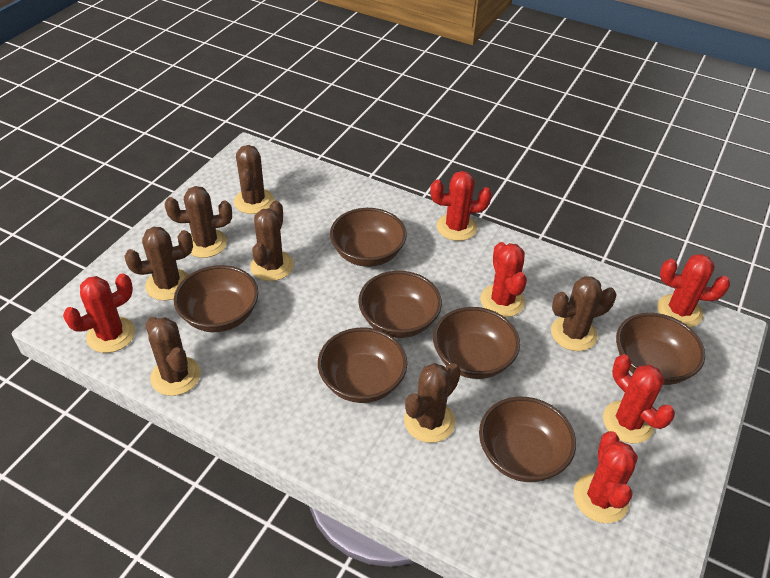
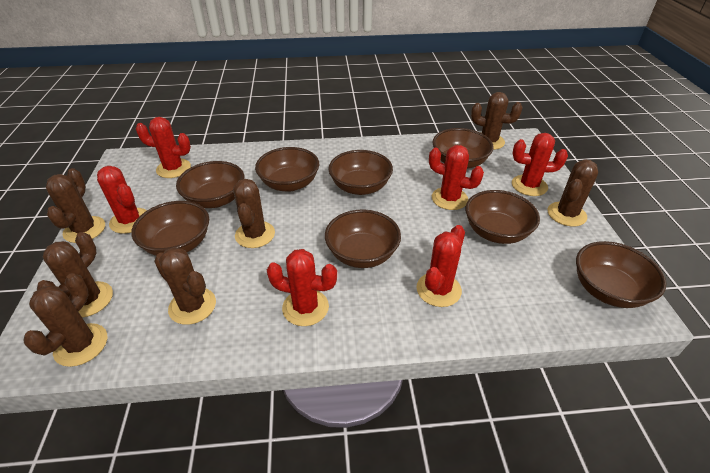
brown bowl: 7 -> 8

